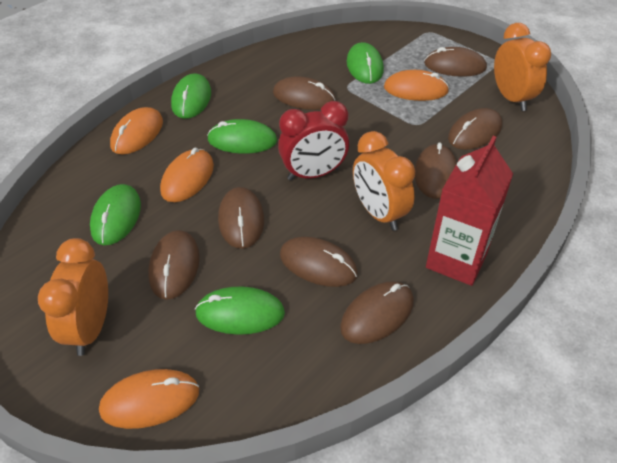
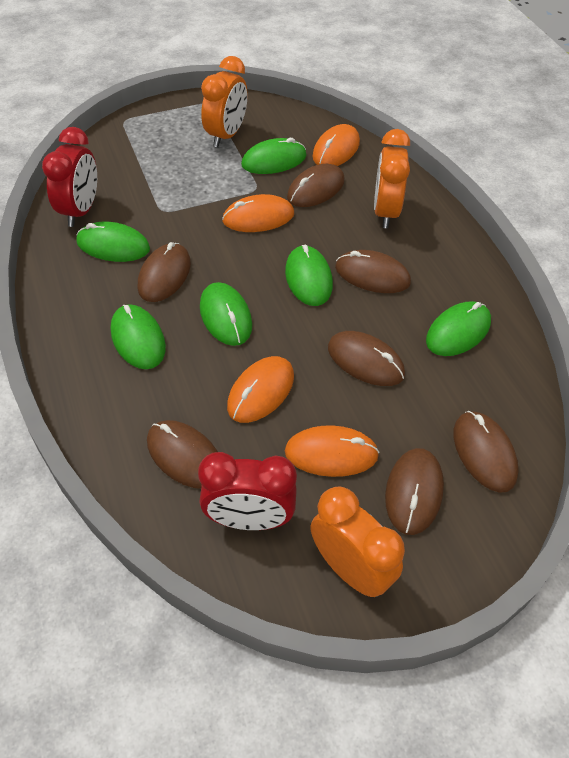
brown mouse: 8 -> 7
green mouse: 5 -> 6
red carton: 1 -> 0
red clock: 1 -> 2

